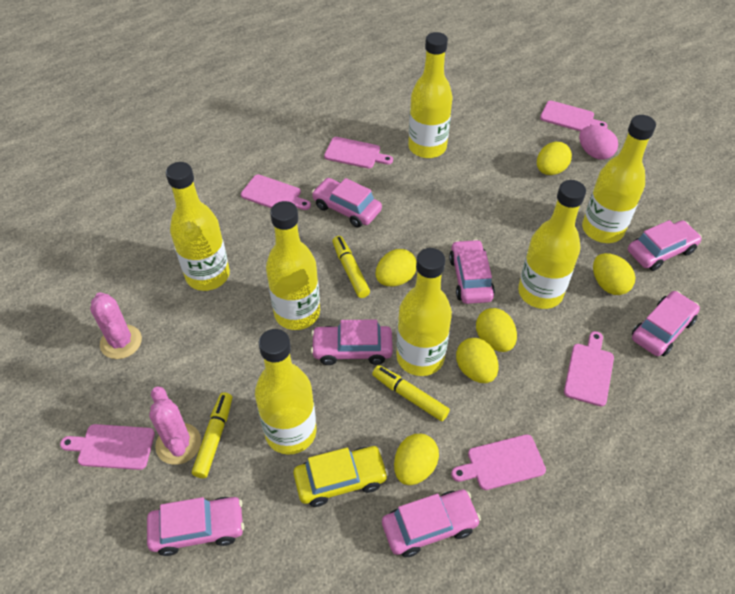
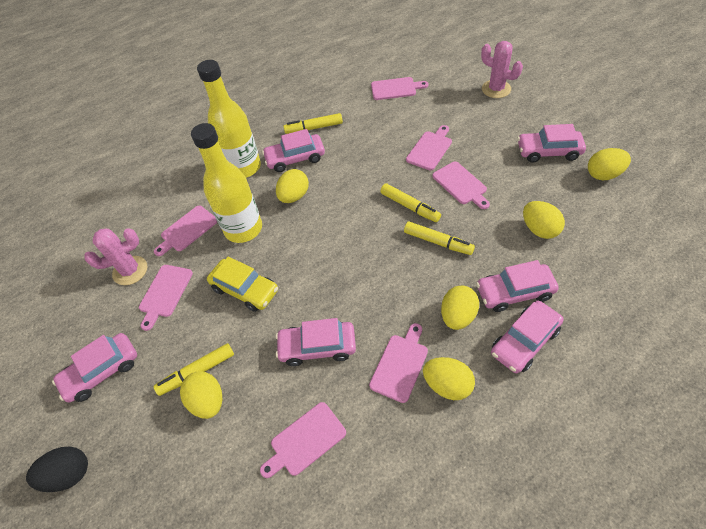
black egg: 0 -> 1
pink car: 7 -> 6
pink cutting board: 6 -> 7
pink egg: 1 -> 0
yellow bottle: 7 -> 2
yellow marker: 3 -> 4

